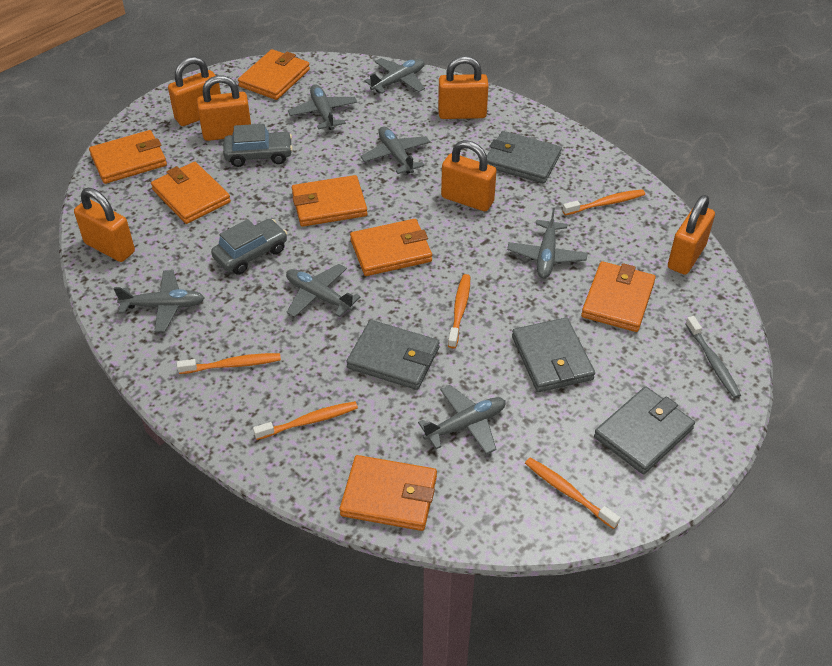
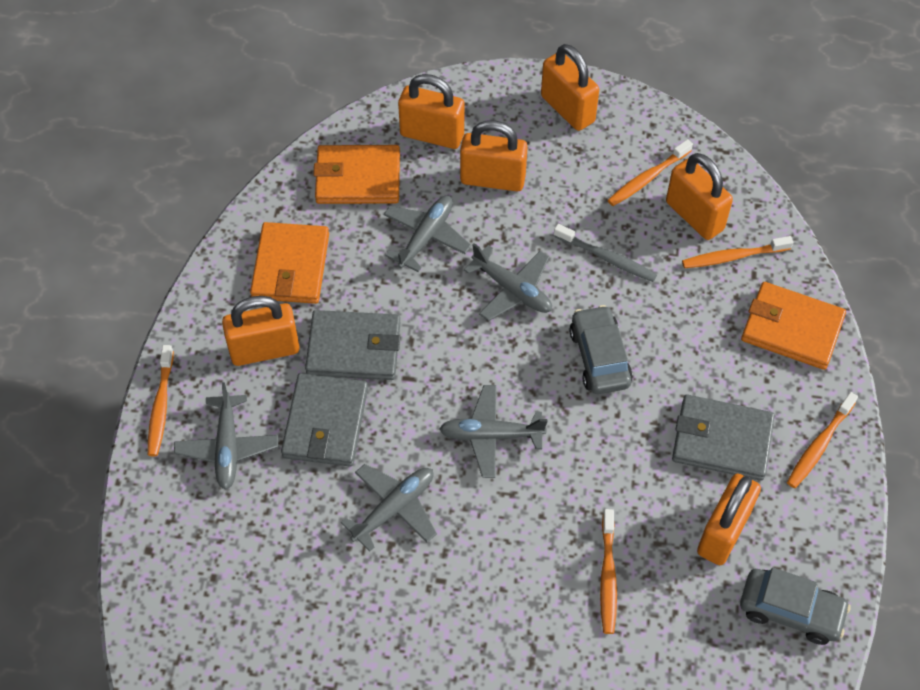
grey plane: 7 -> 5
grey wallet: 4 -> 3
orange wallet: 7 -> 3

